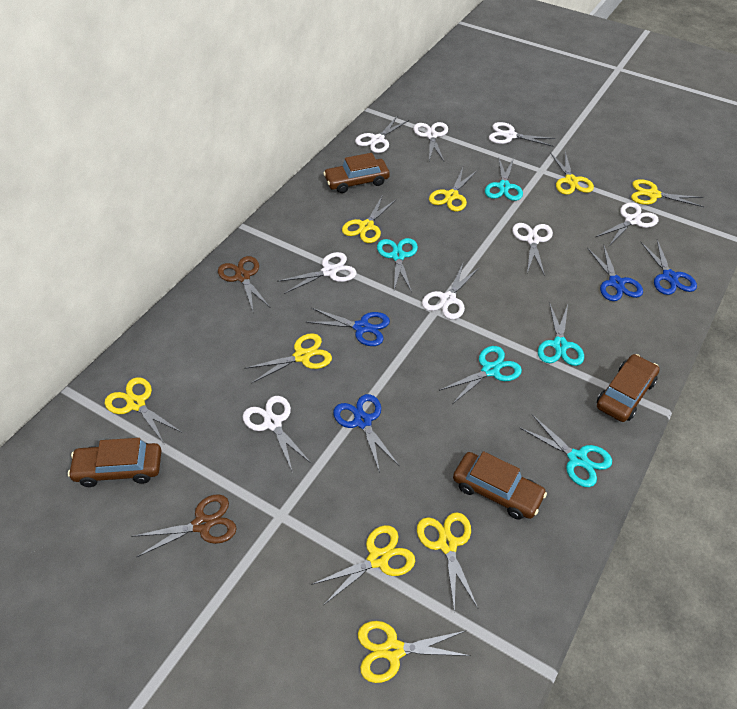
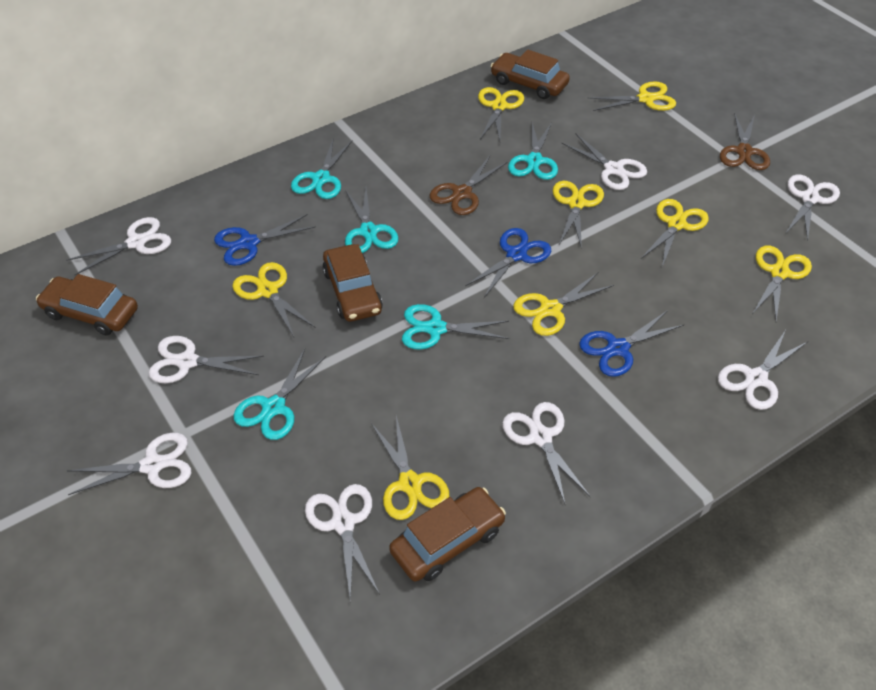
blue scissors: 4 -> 3
yellow scissors: 9 -> 8

